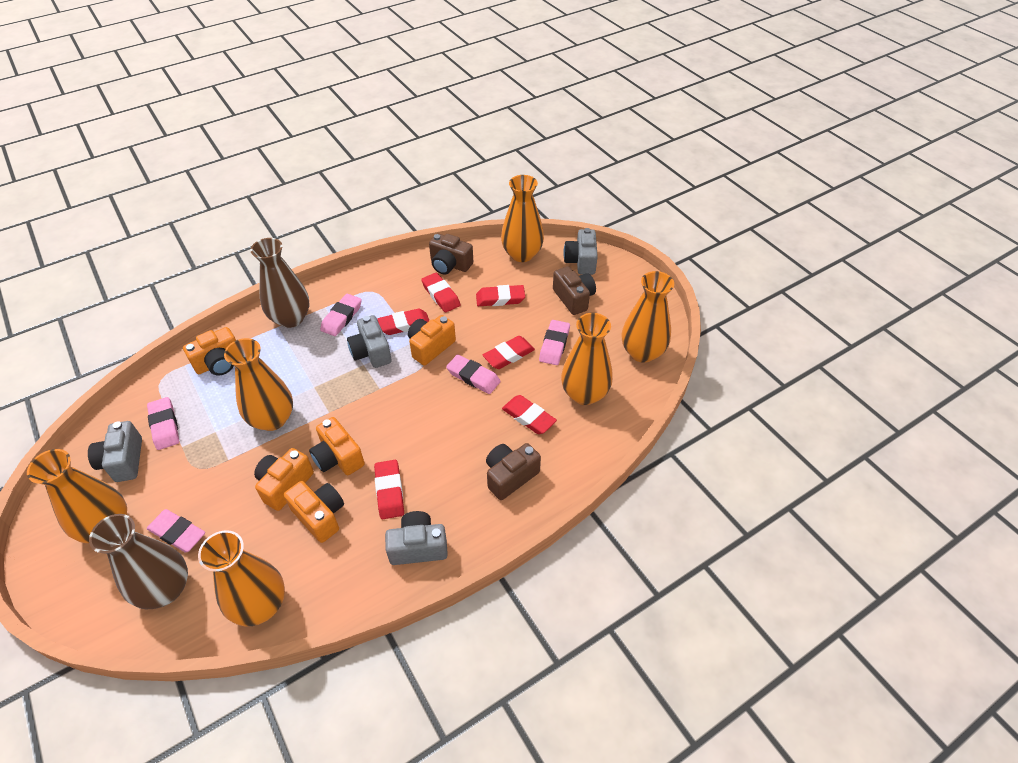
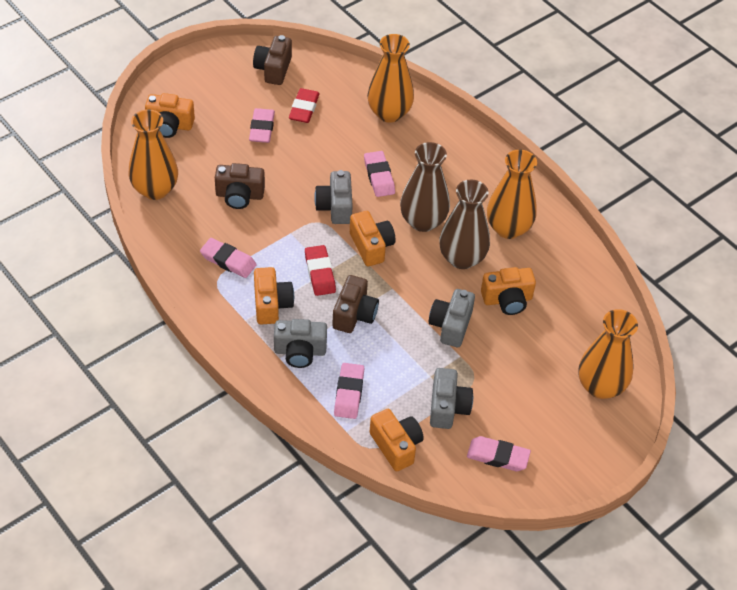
orange vase: 6 -> 4
red eraser: 6 -> 2

